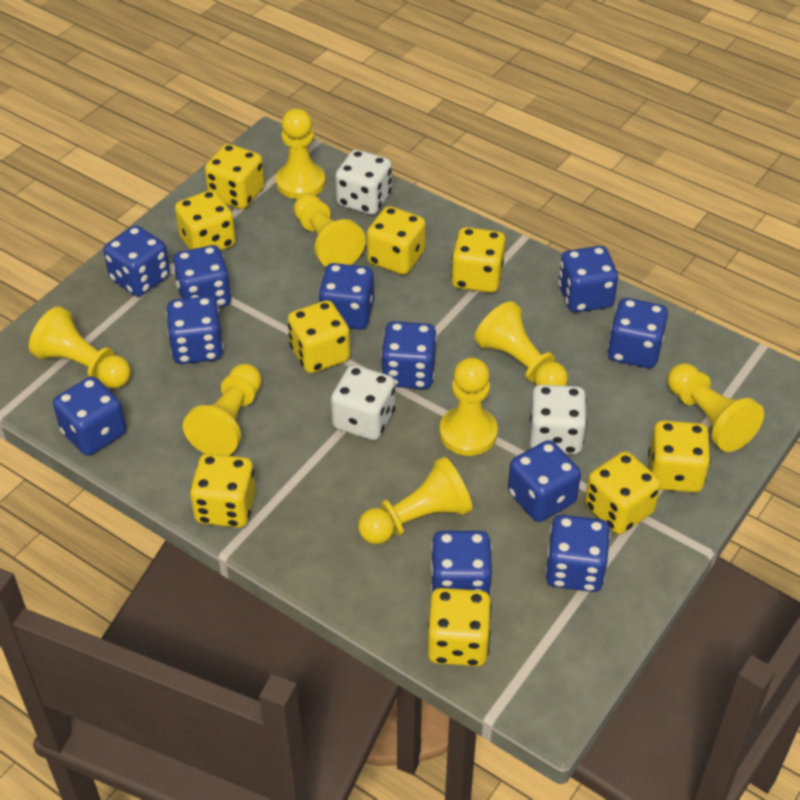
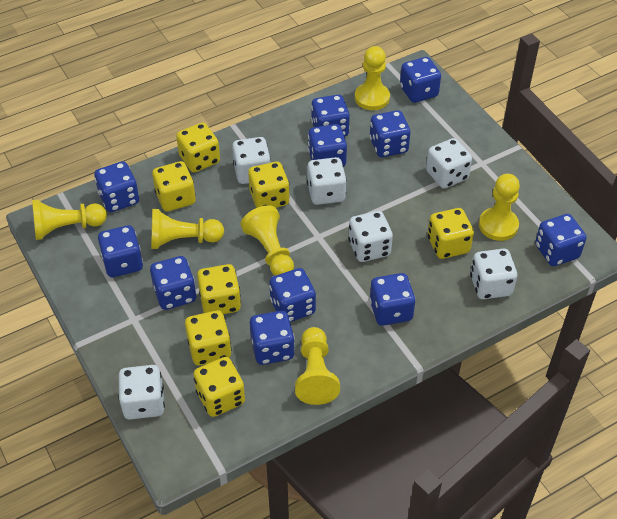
white dice: 3 -> 6
yellow dice: 9 -> 7
yellow pawn: 8 -> 6

